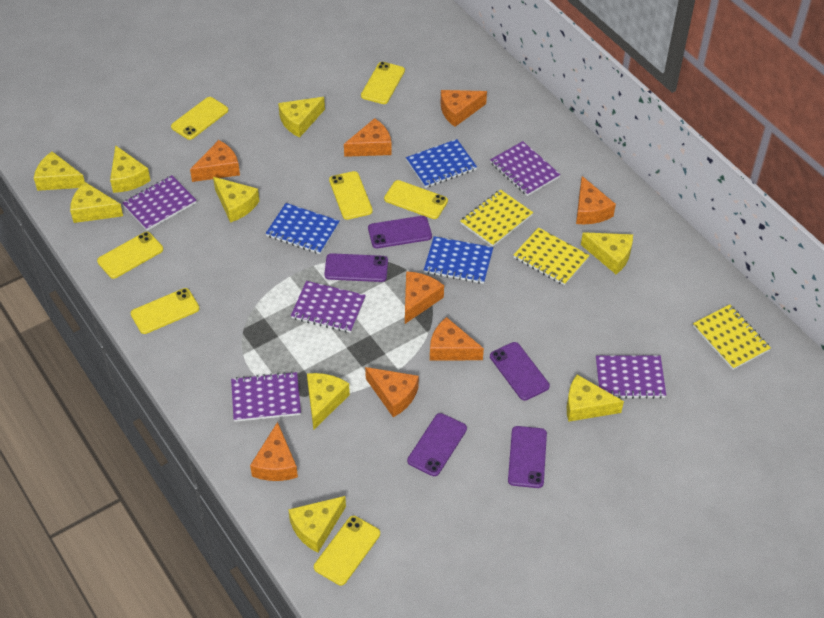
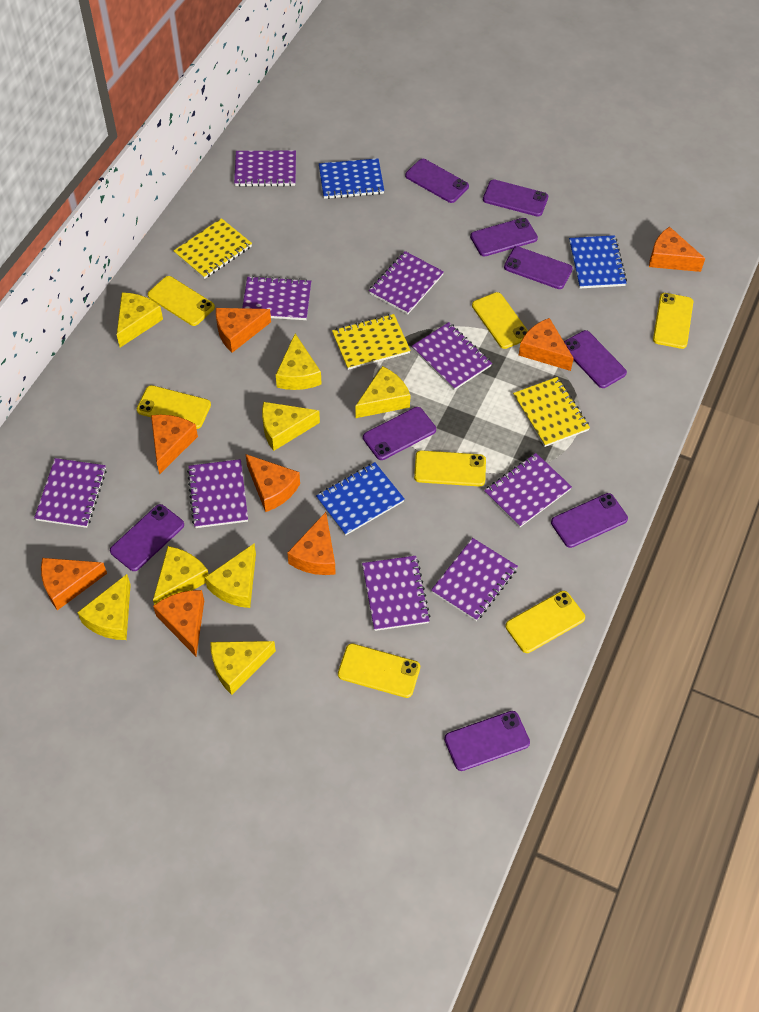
purple notebook: 5 -> 9
purple phone: 5 -> 9
yellow cheese: 9 -> 8

